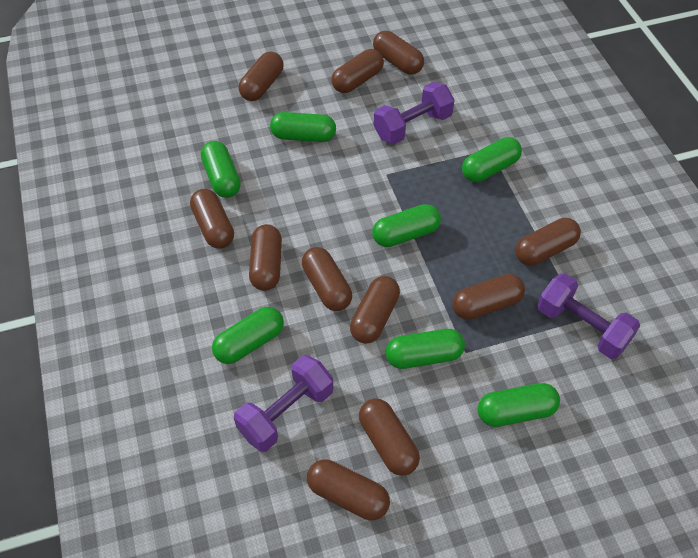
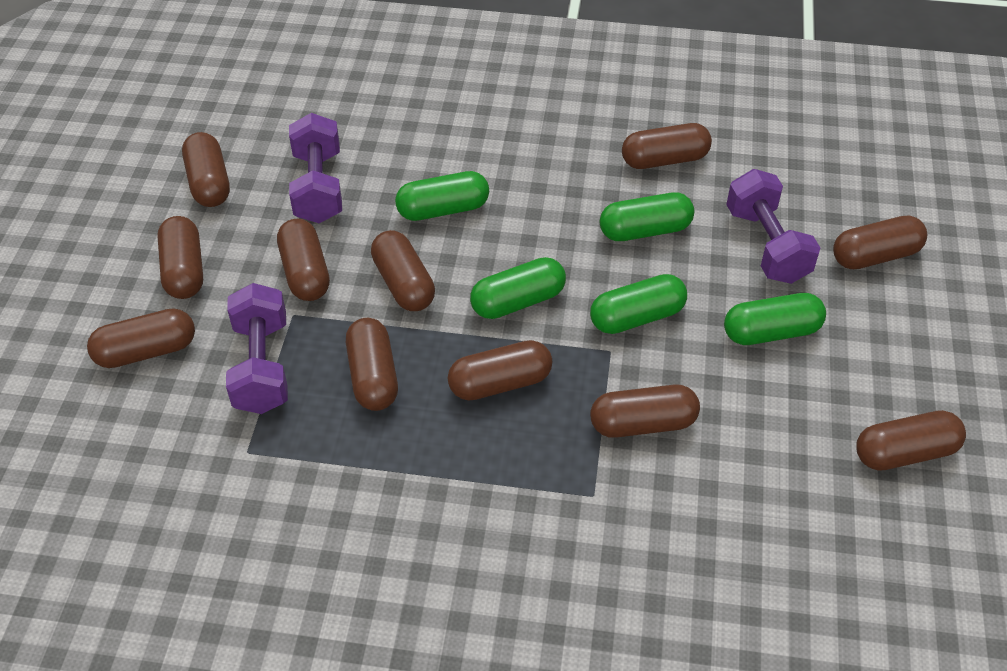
green capsule: 7 -> 5

